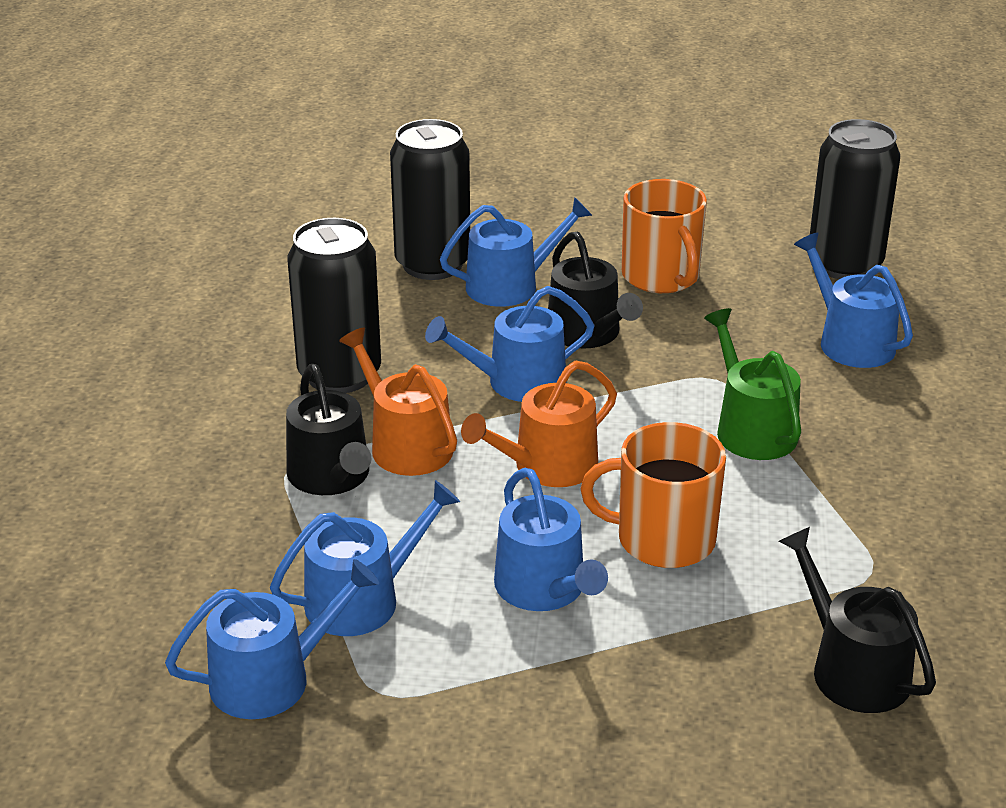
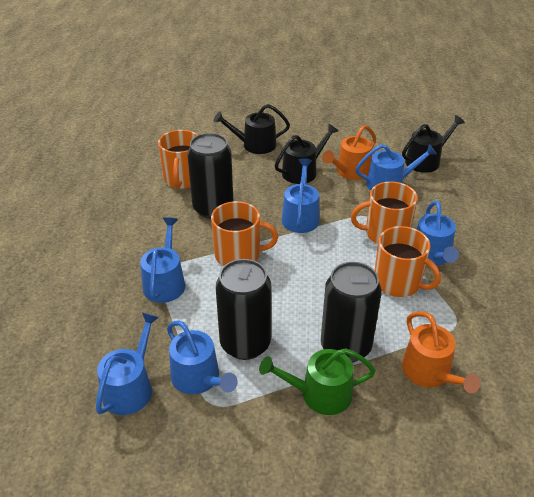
orange mug: 2 -> 4

